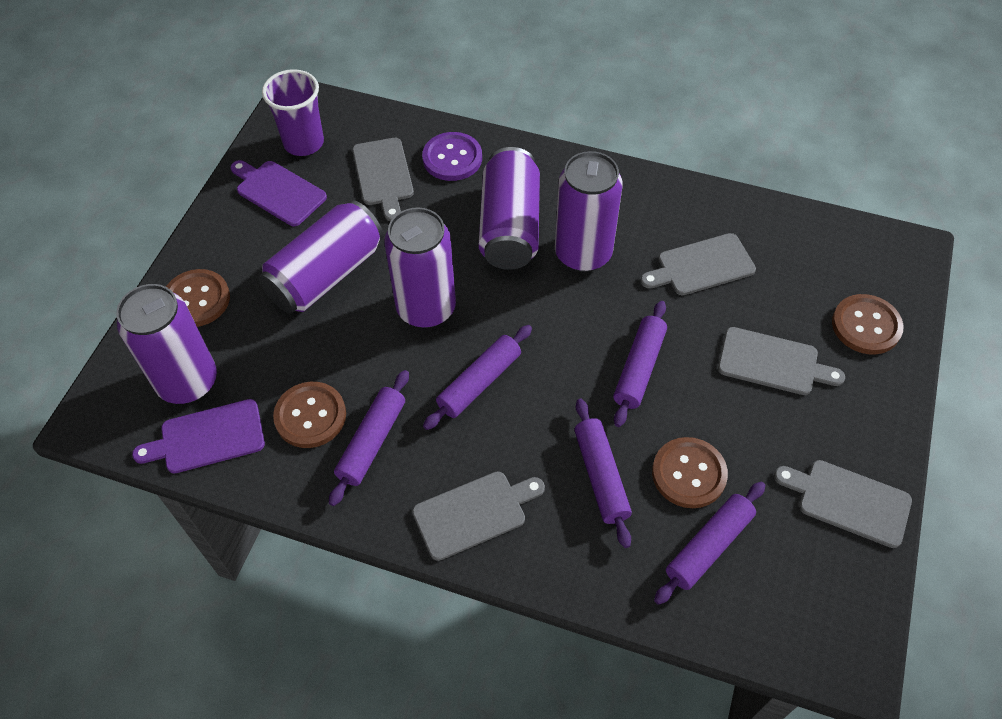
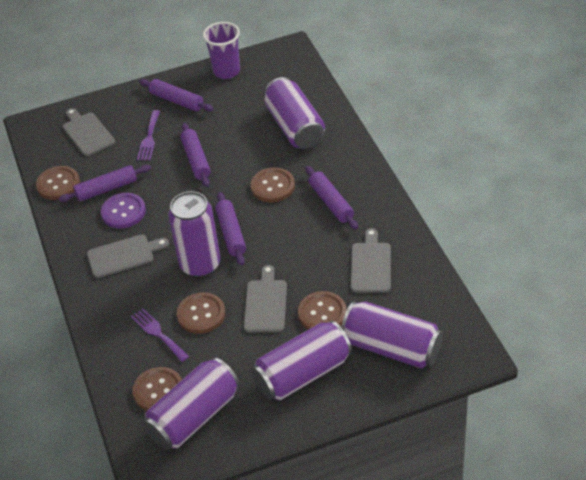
brown button: 4 -> 5
grey cutting board: 5 -> 4
purple cutting board: 2 -> 0
purple fork: 0 -> 2

